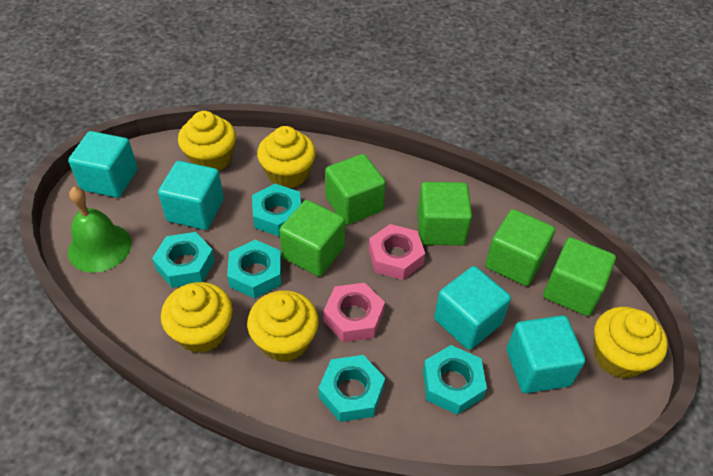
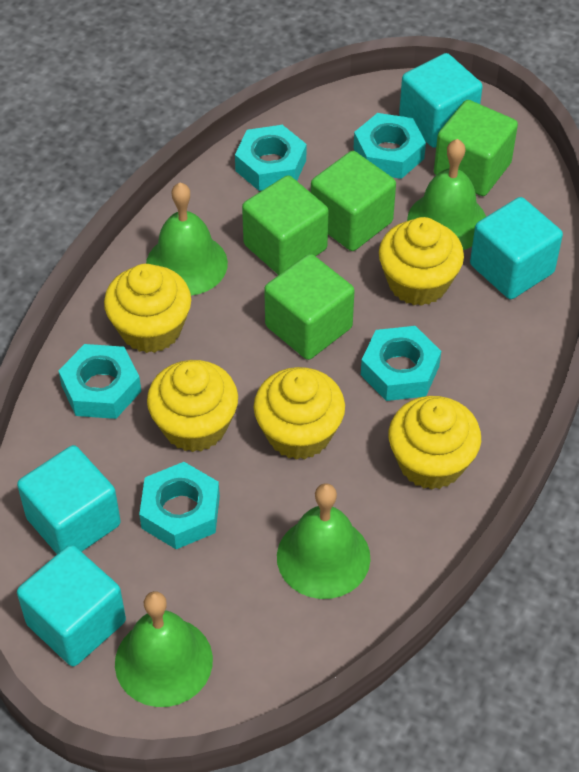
green bell: 1 -> 4
green cube: 5 -> 4
pink nut: 2 -> 0

